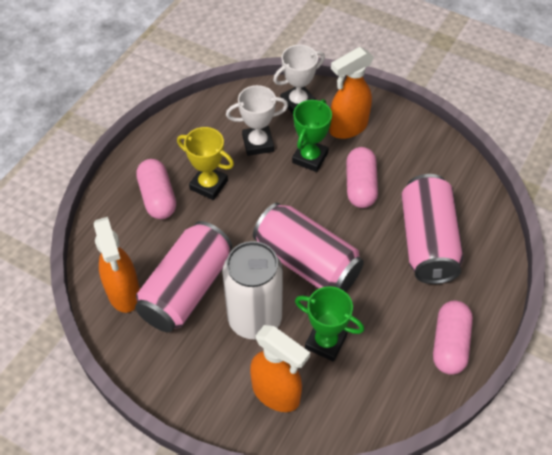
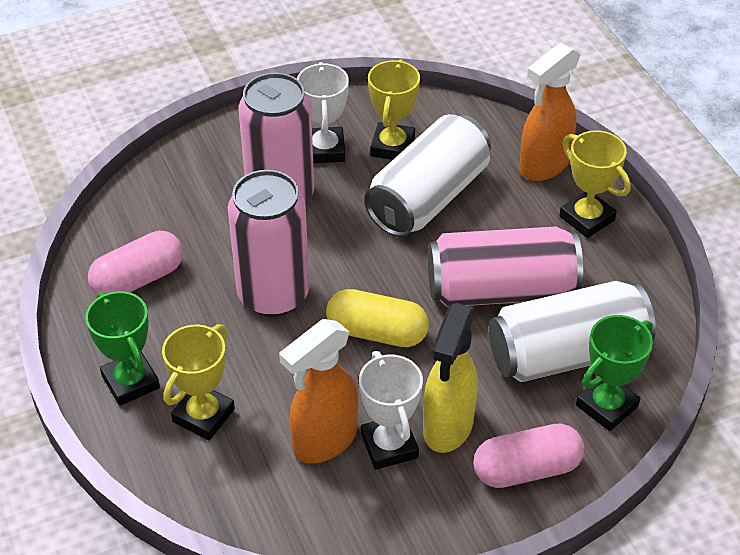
orange spray bottle: 3 -> 2
pink capsule: 3 -> 2
white can: 1 -> 2
yellow capsule: 0 -> 1
yellow spray bottle: 0 -> 1
yellow trophy: 1 -> 3

